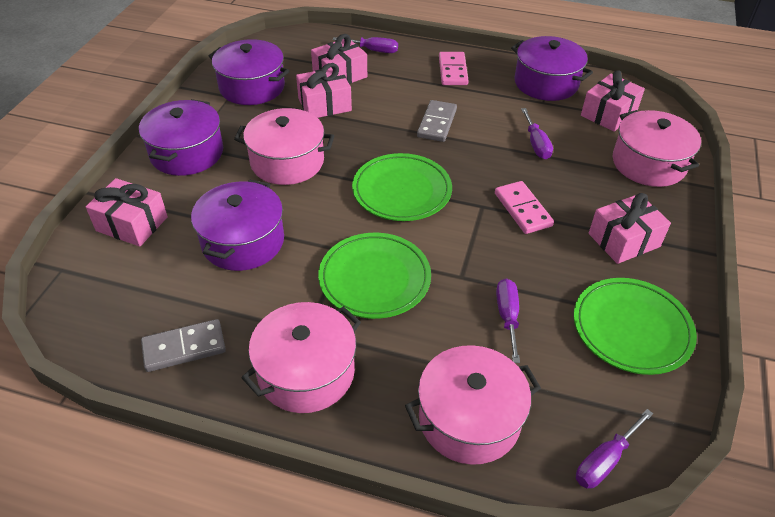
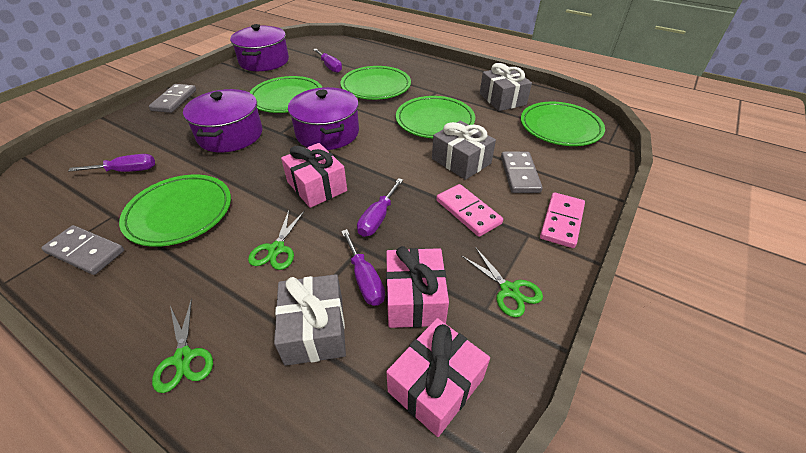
green plate: 3 -> 5
green scissors: 0 -> 3
grey domino: 2 -> 3
grey gift: 0 -> 3
pink gift: 5 -> 3
pink pot: 4 -> 0
purple pot: 4 -> 3

